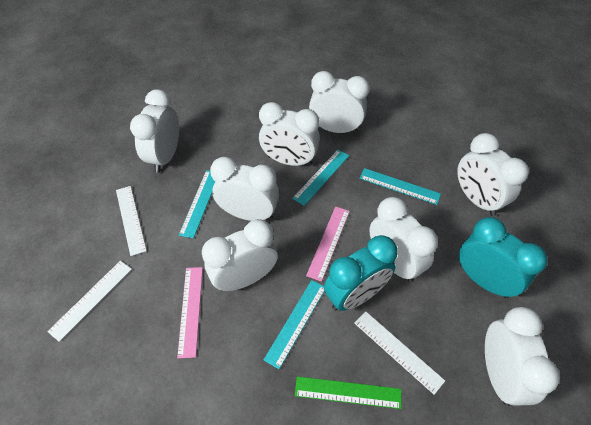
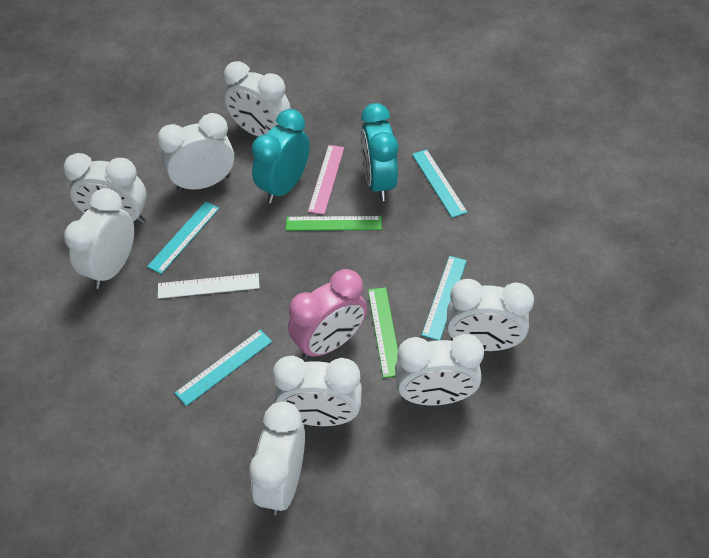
green ruler: 1 -> 2
pink clock: 0 -> 1
pink ruler: 2 -> 1
white ruler: 3 -> 1

